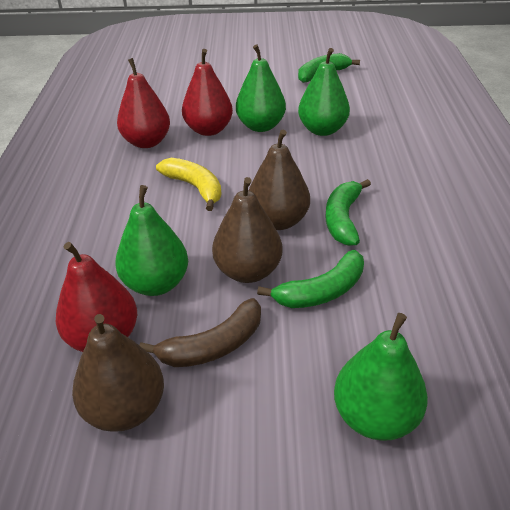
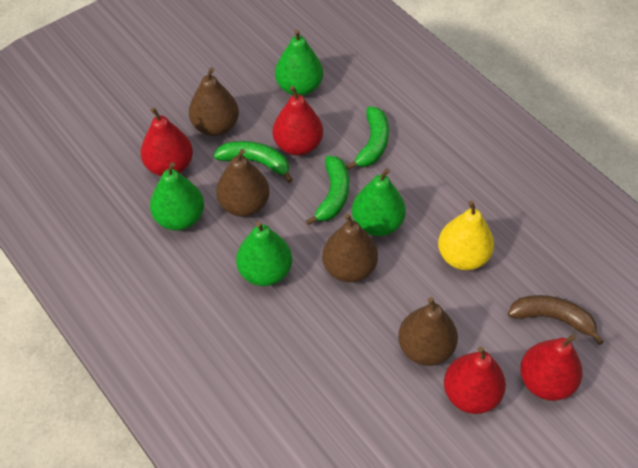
brown pear: 3 -> 4
red pear: 3 -> 4
yellow banana: 1 -> 0
yellow pear: 0 -> 1

